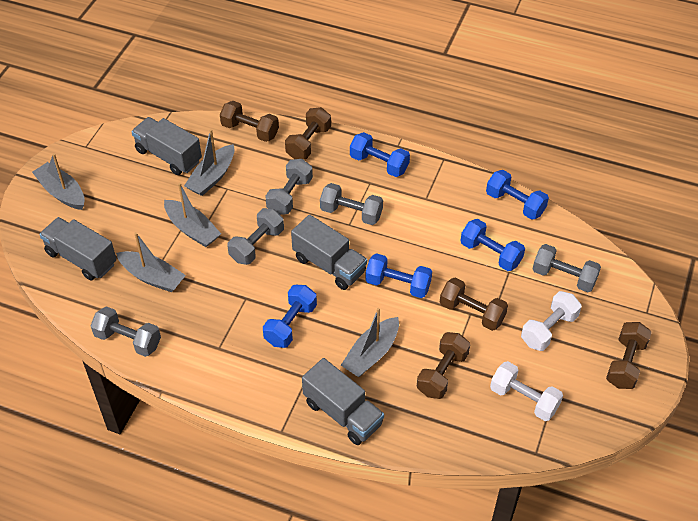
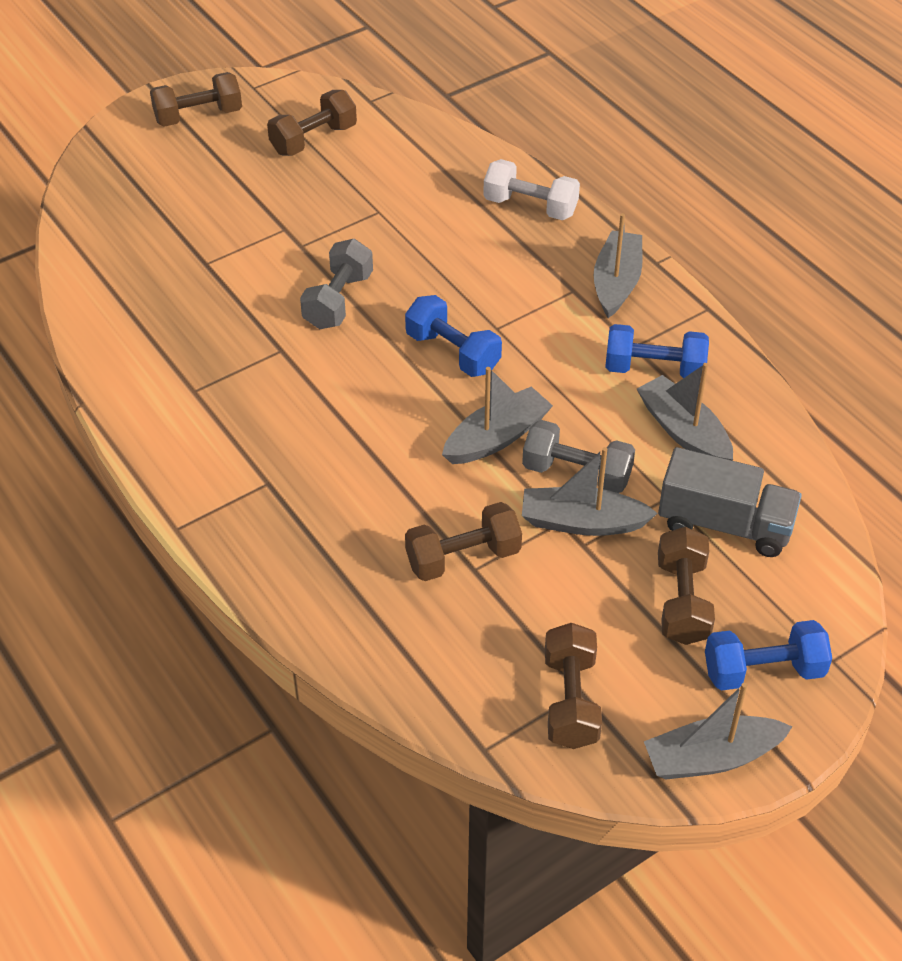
blue dumbbell: 5 -> 3
grey dumbbell: 5 -> 2
grey truck: 4 -> 1
white dumbbell: 2 -> 1

